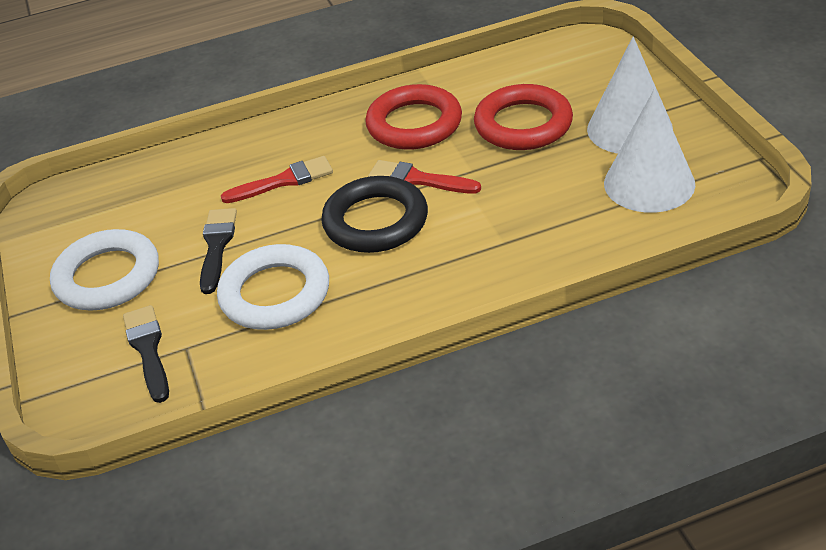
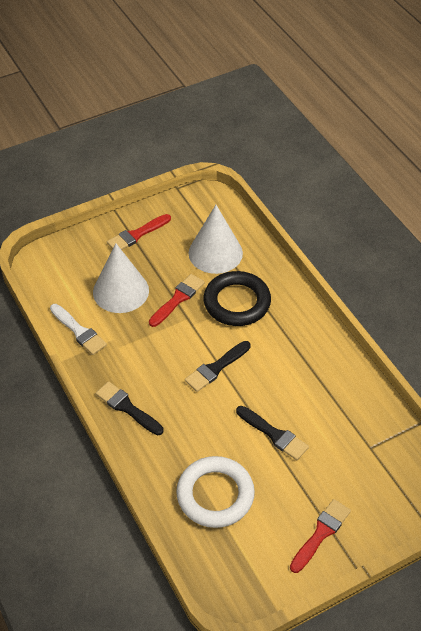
black brush: 2 -> 3
red brush: 2 -> 3
red ring: 2 -> 0
white brush: 0 -> 1
white ring: 2 -> 1

